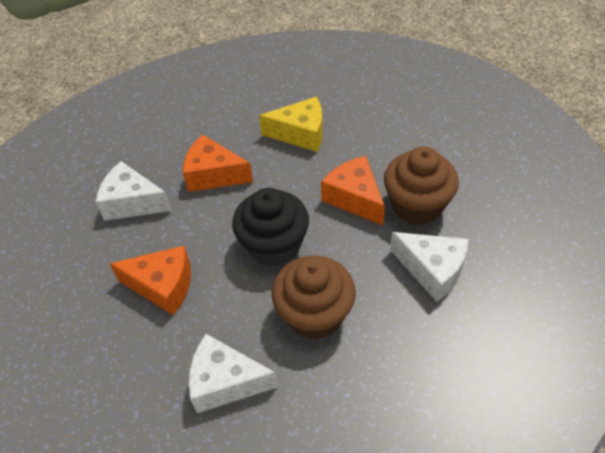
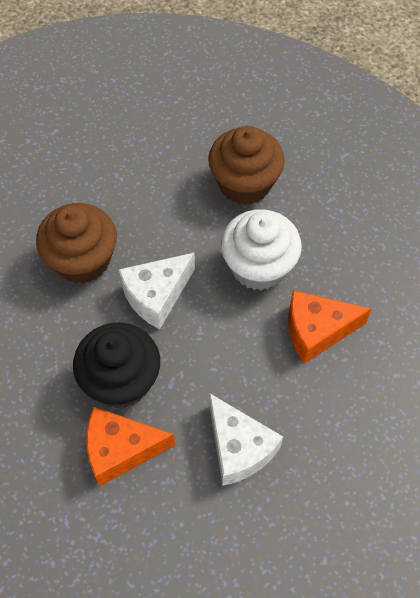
orange cheese: 3 -> 2
white cheese: 3 -> 2
white cupcake: 0 -> 1
yellow cheese: 1 -> 0

